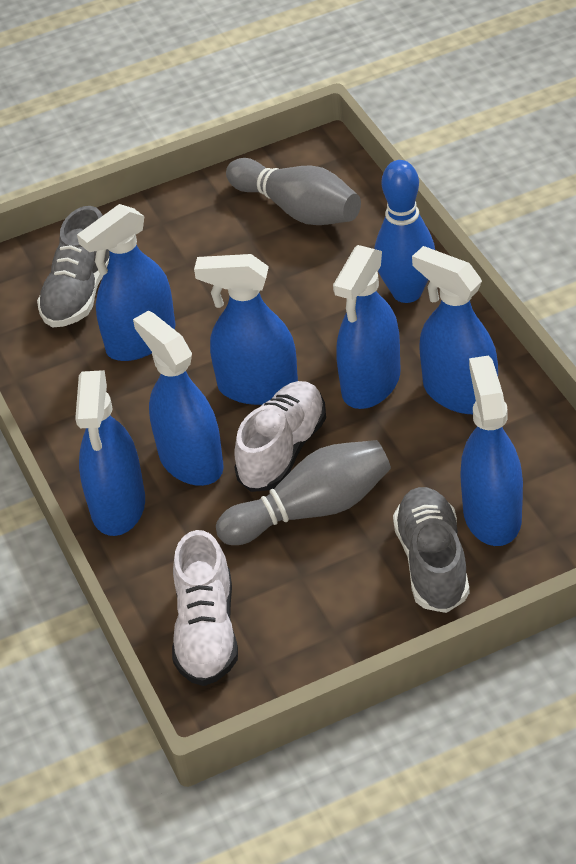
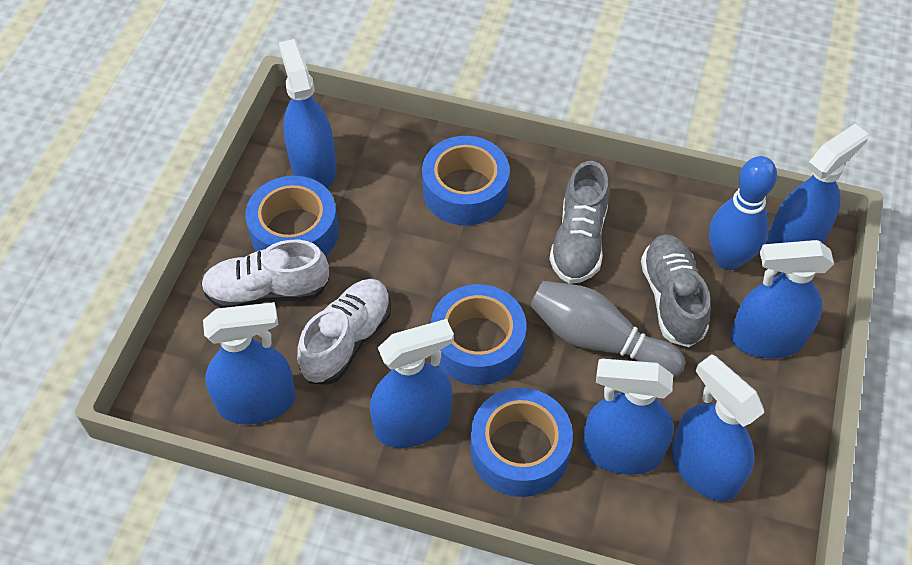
blue tape: 0 -> 4
grey bowling pin: 2 -> 1

